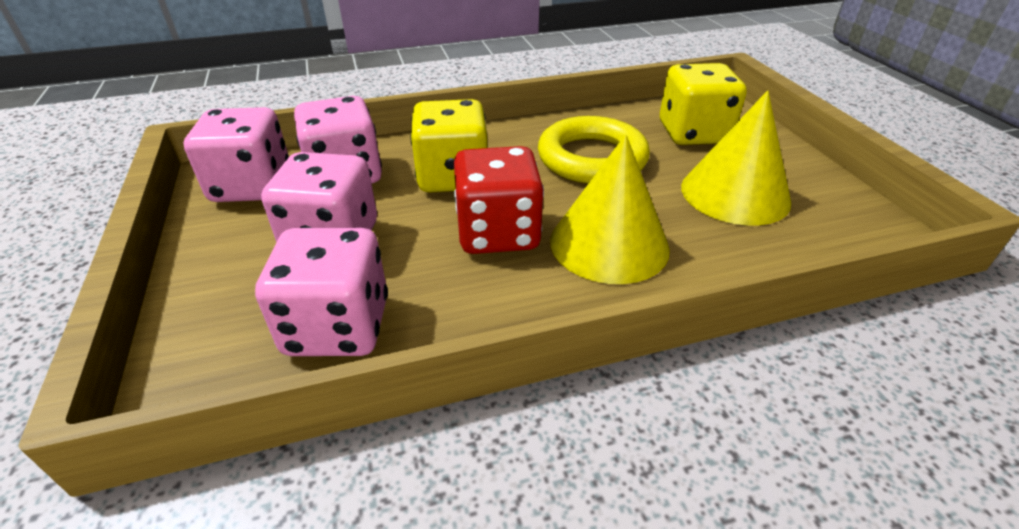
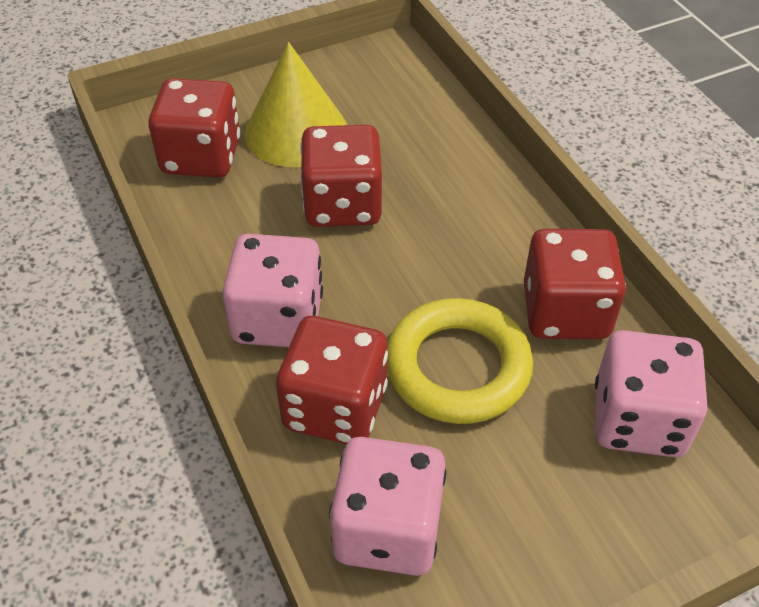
pink dice: 4 -> 3
red dice: 1 -> 4
yellow cone: 2 -> 1
yellow dice: 2 -> 0

